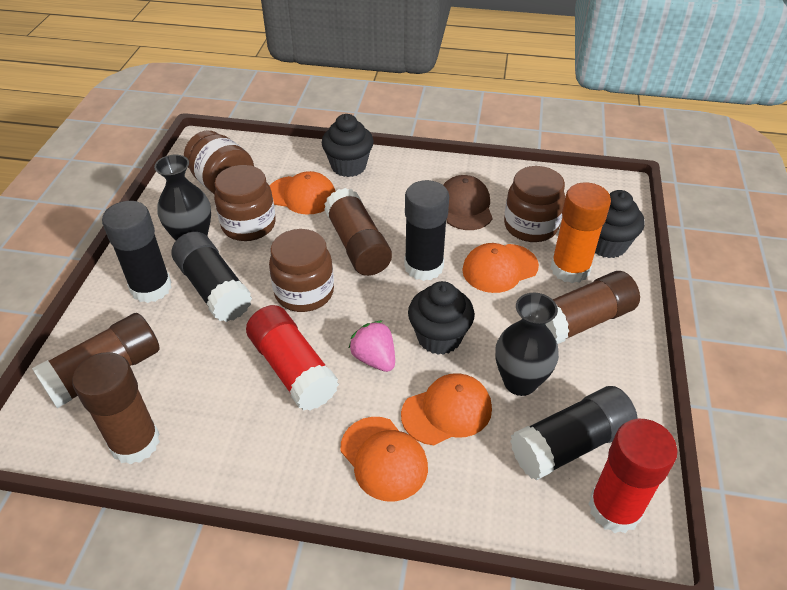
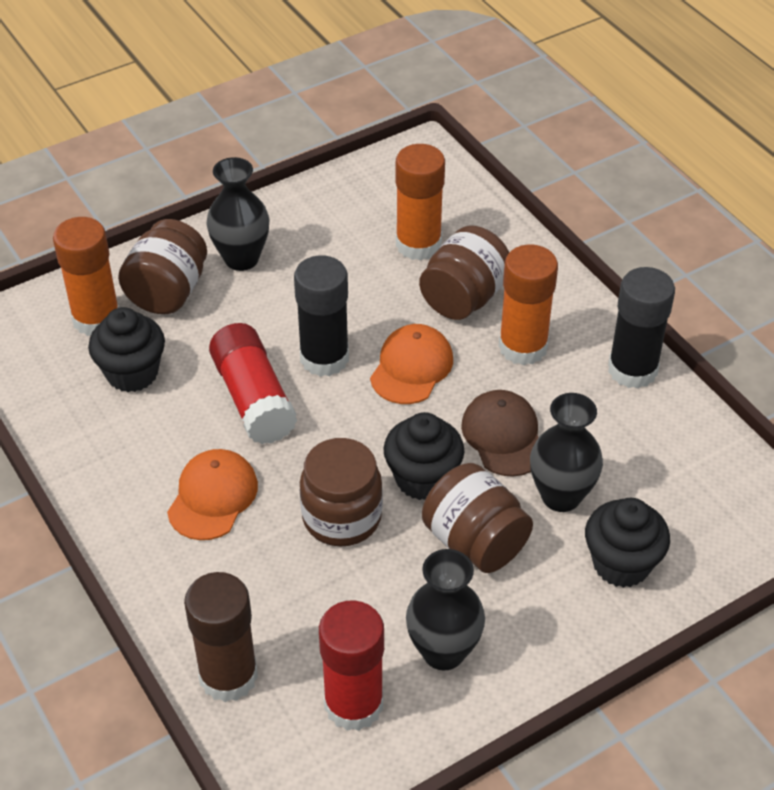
black glue stick: 4 -> 2
black vase: 2 -> 3
brown glue stick: 4 -> 1
orange cap: 4 -> 2
orange glue stick: 1 -> 3
pink strawberry: 1 -> 0

